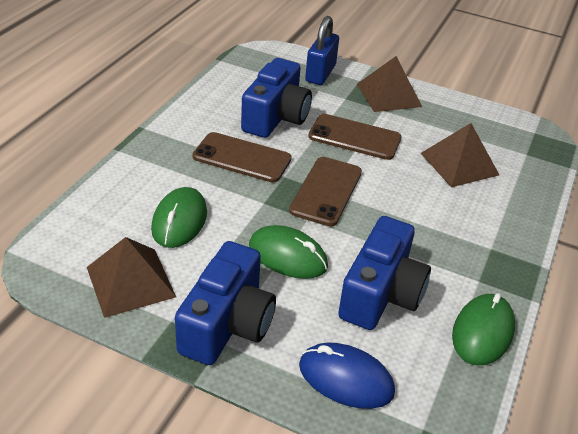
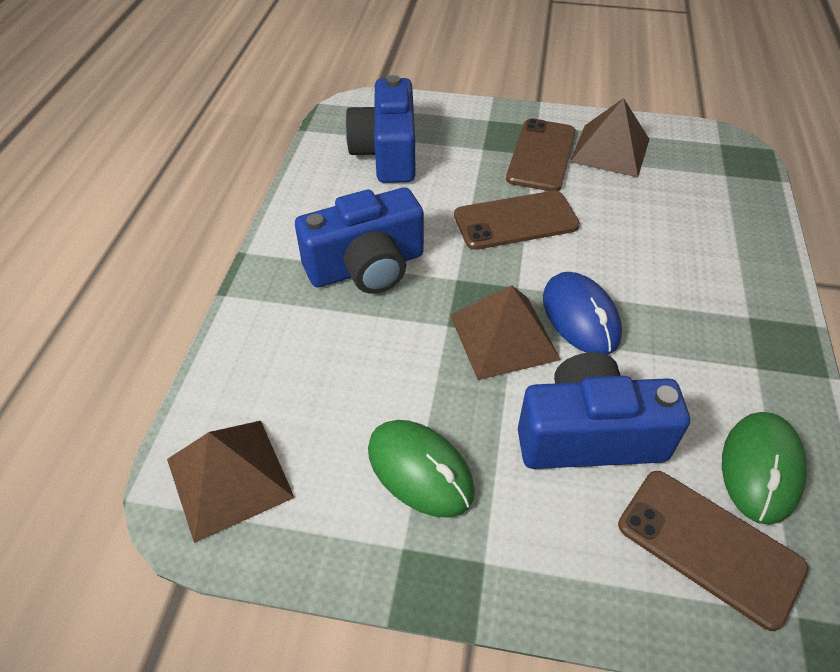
blue padlock: 1 -> 0
green mouse: 3 -> 2

